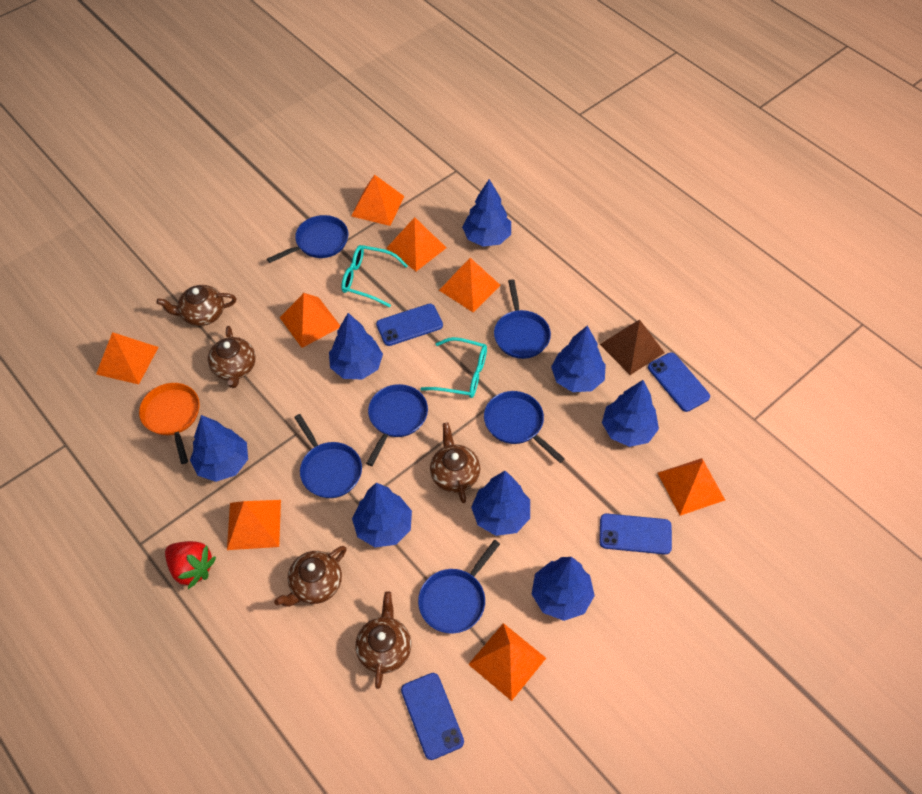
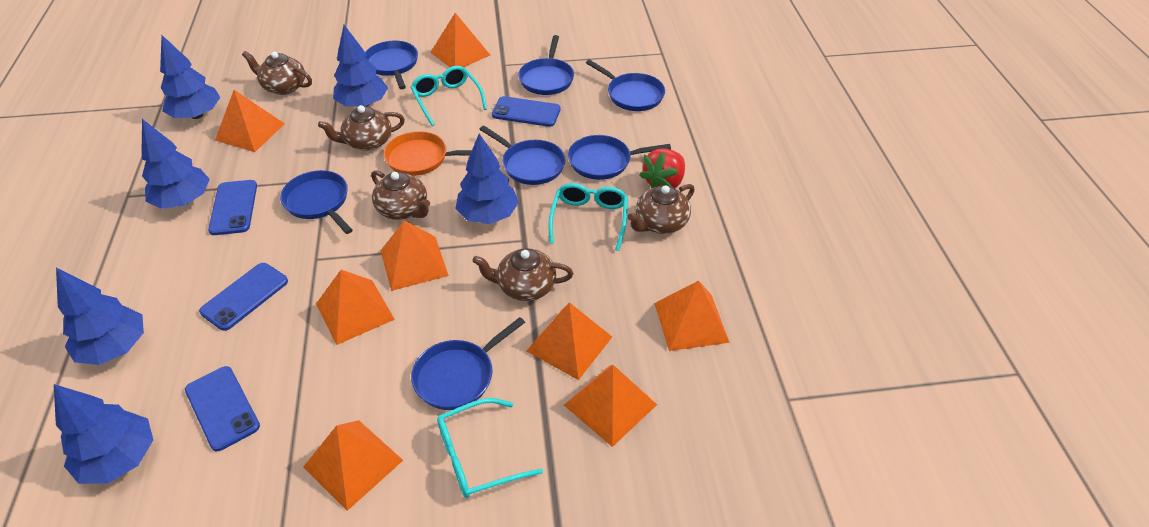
blue pan: 6 -> 7
blue tree: 8 -> 6
brown pyramid: 1 -> 0
turquoise glasses: 2 -> 3

